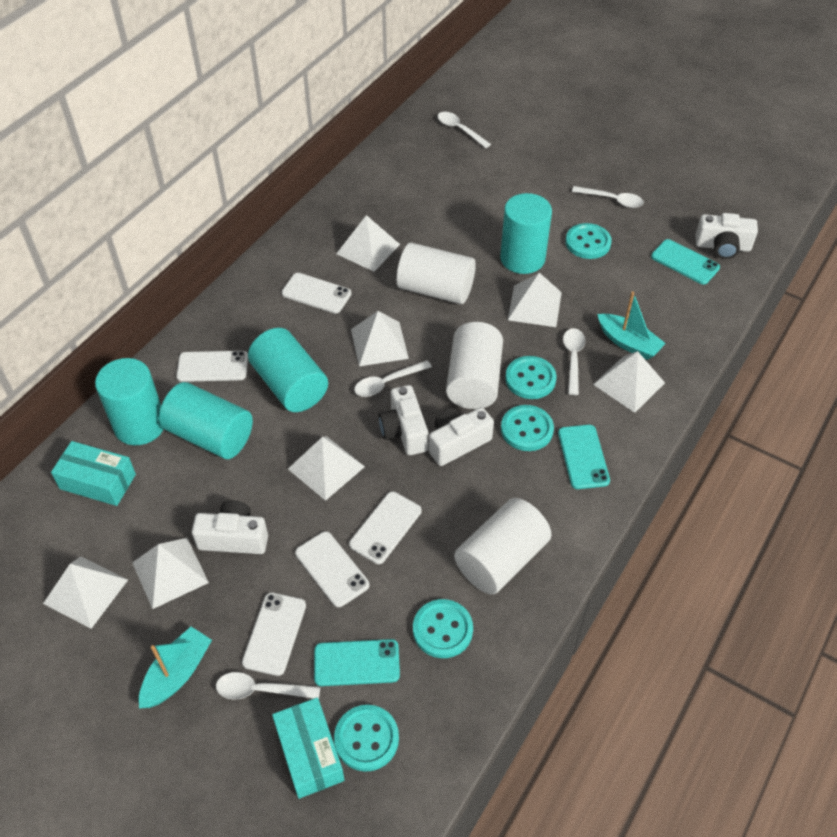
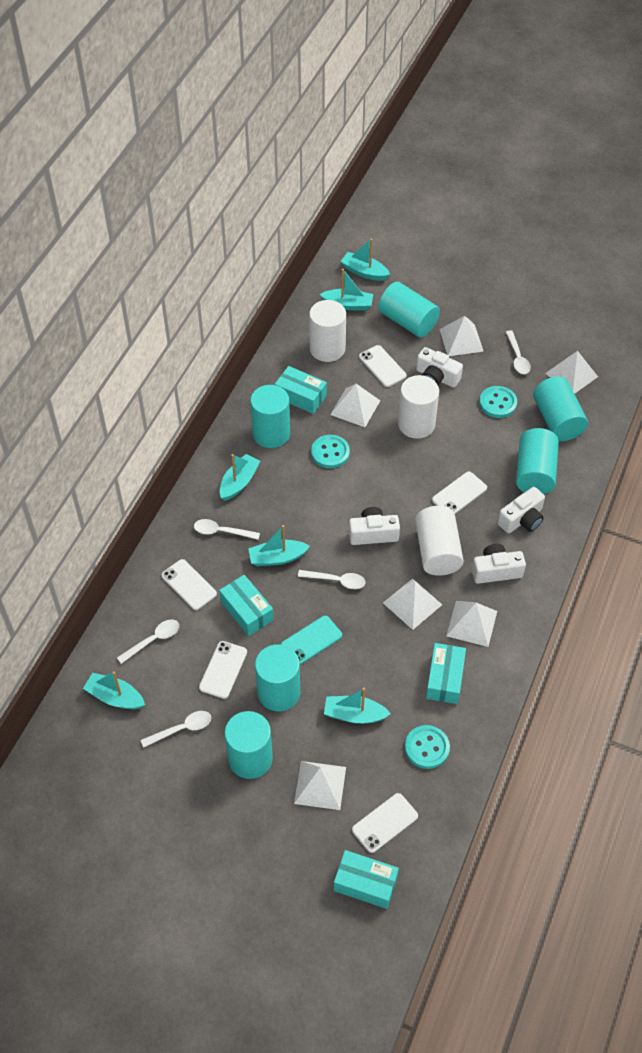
turquoise boat: 2 -> 6
turquoise box: 2 -> 4
turquoise button: 5 -> 3
turquoise cylinder: 4 -> 6
turquoise phone: 3 -> 1
white pyramid: 7 -> 6

